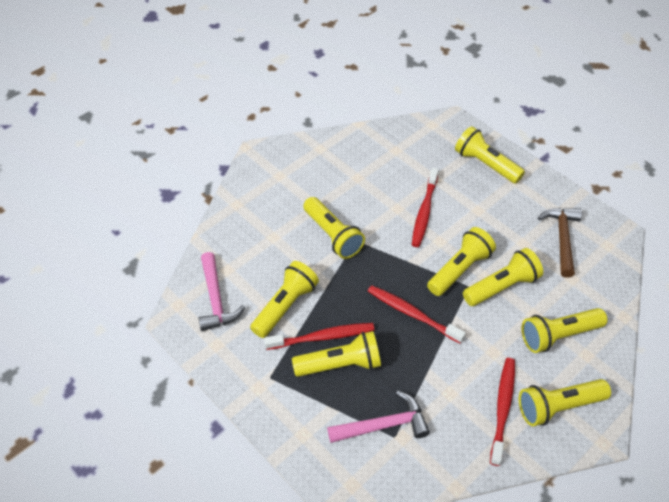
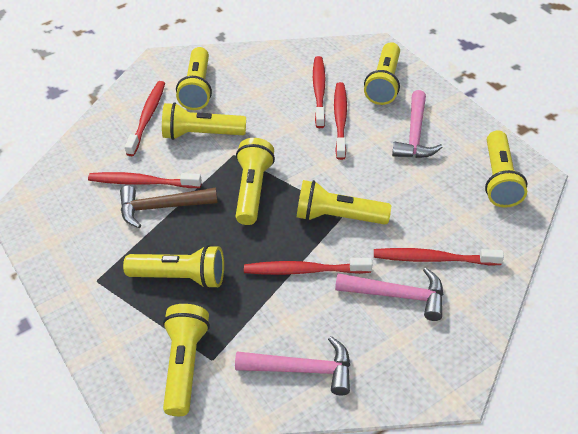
pink hammer: 2 -> 3
red toothbrush: 4 -> 6

